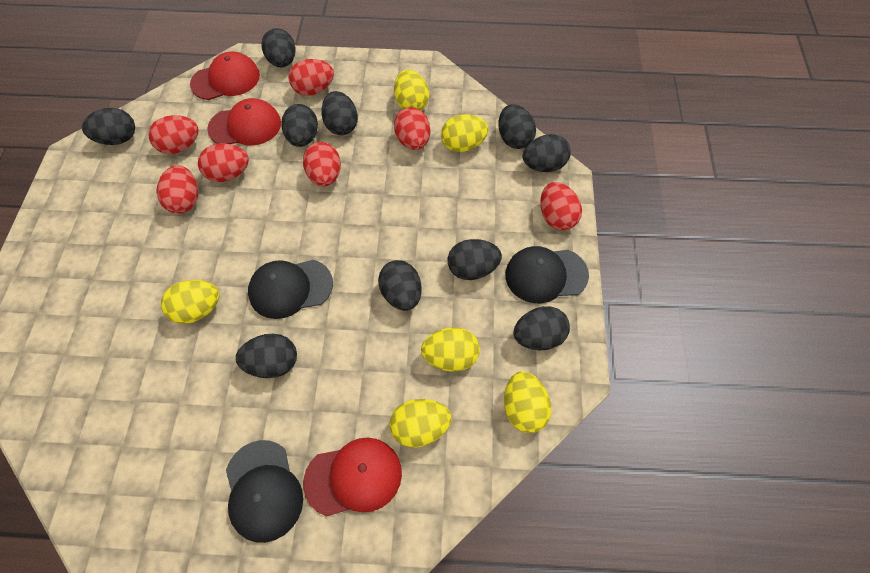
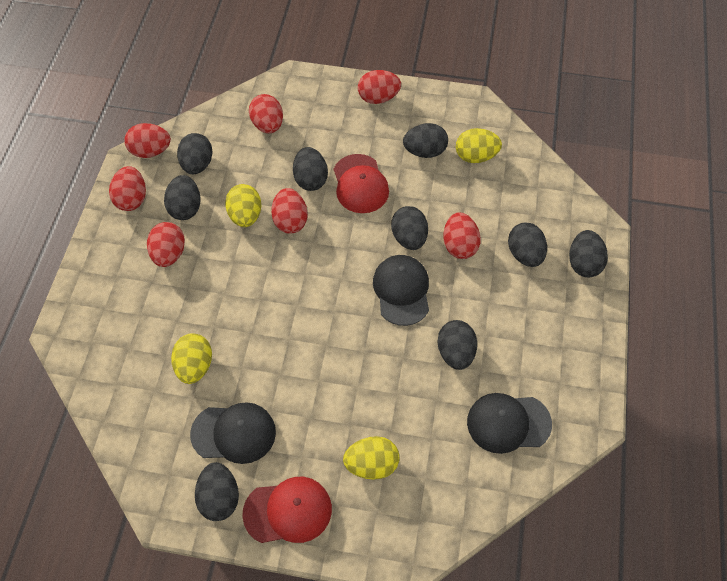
black egg: 10 -> 9
red cap: 3 -> 2
yellow egg: 6 -> 4

